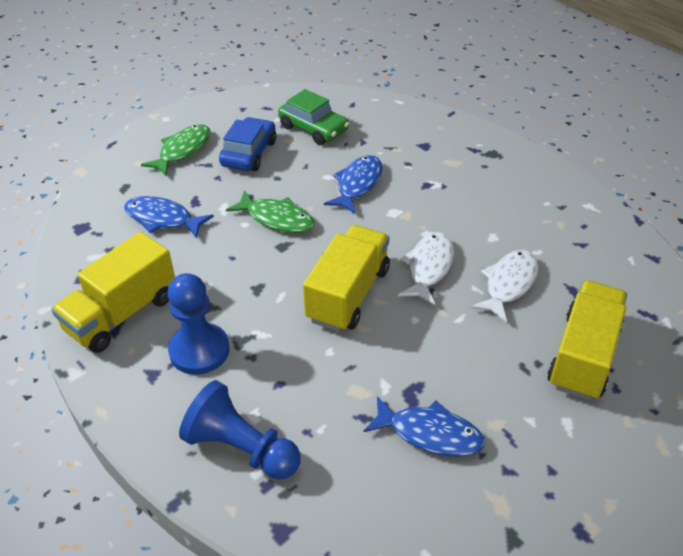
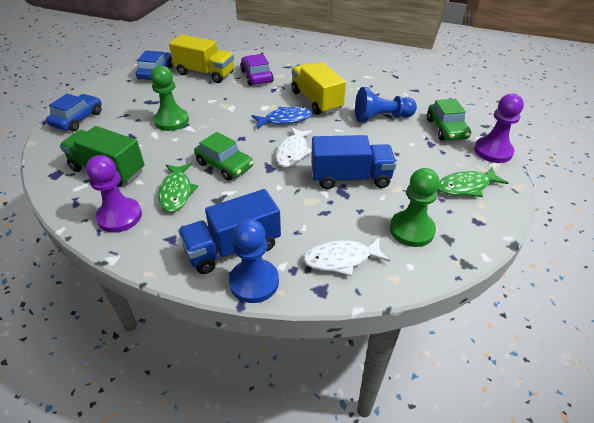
blue car: 1 -> 2
blue fish: 3 -> 1
blue truck: 0 -> 2
green car: 1 -> 2
green pawn: 0 -> 2
green truck: 0 -> 1
purple car: 0 -> 1
purple pawn: 0 -> 2
yellow truck: 3 -> 2

